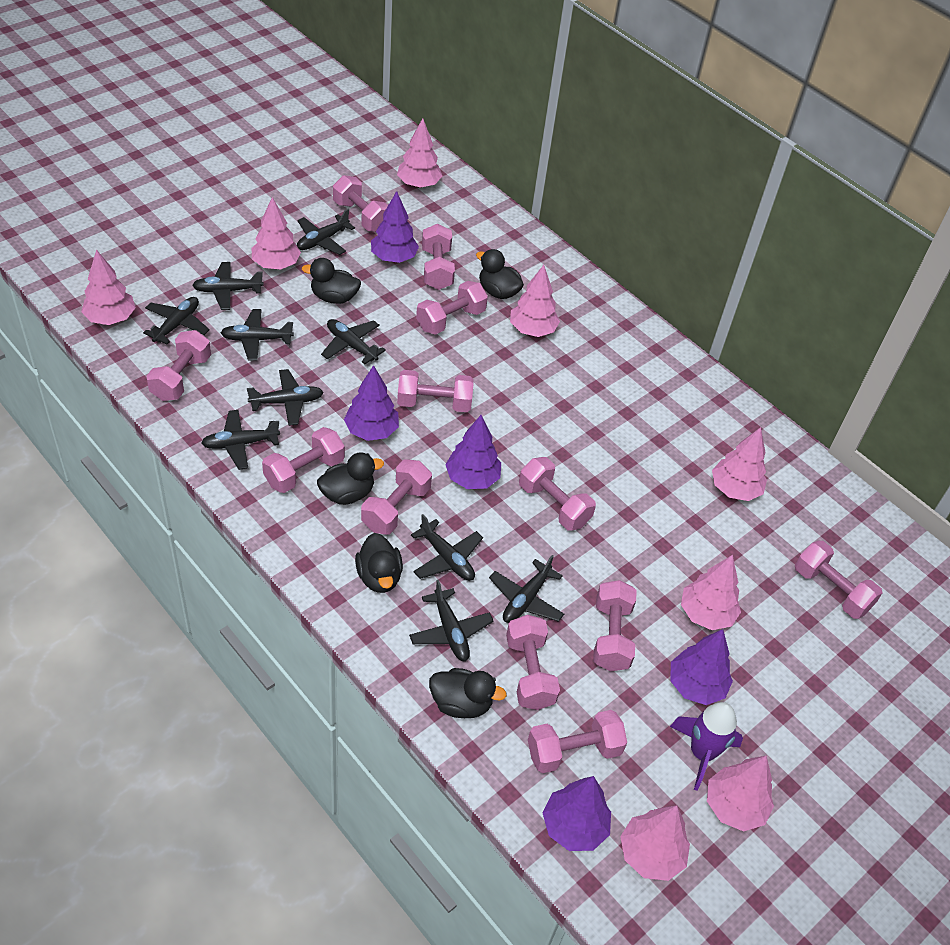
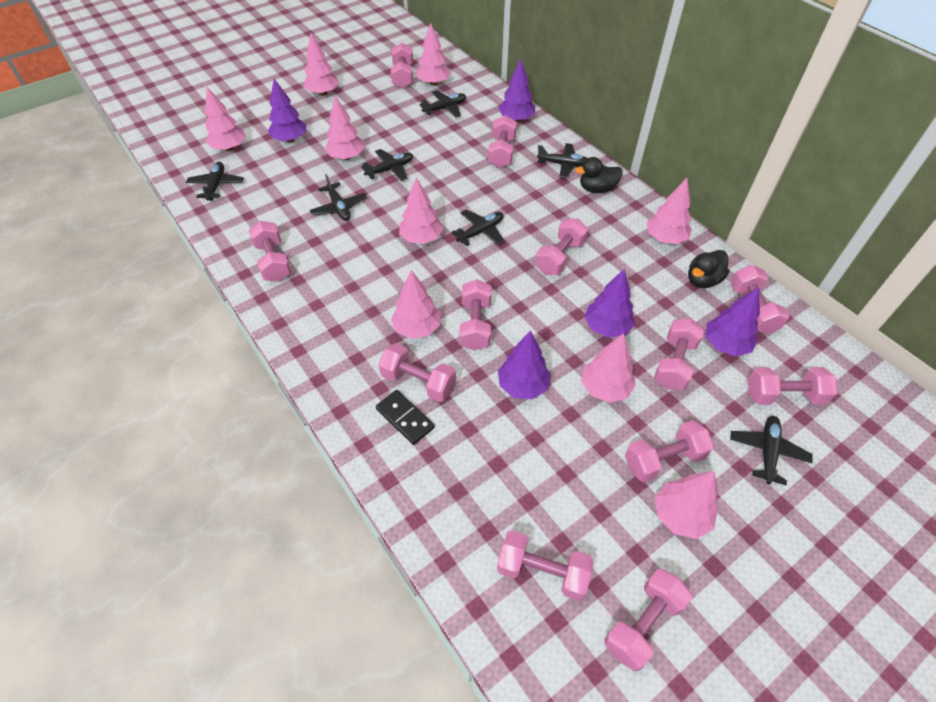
black domino: 0 -> 1
black duck: 5 -> 2
black plane: 10 -> 7
pink tree: 8 -> 9
purple rocket: 1 -> 0

